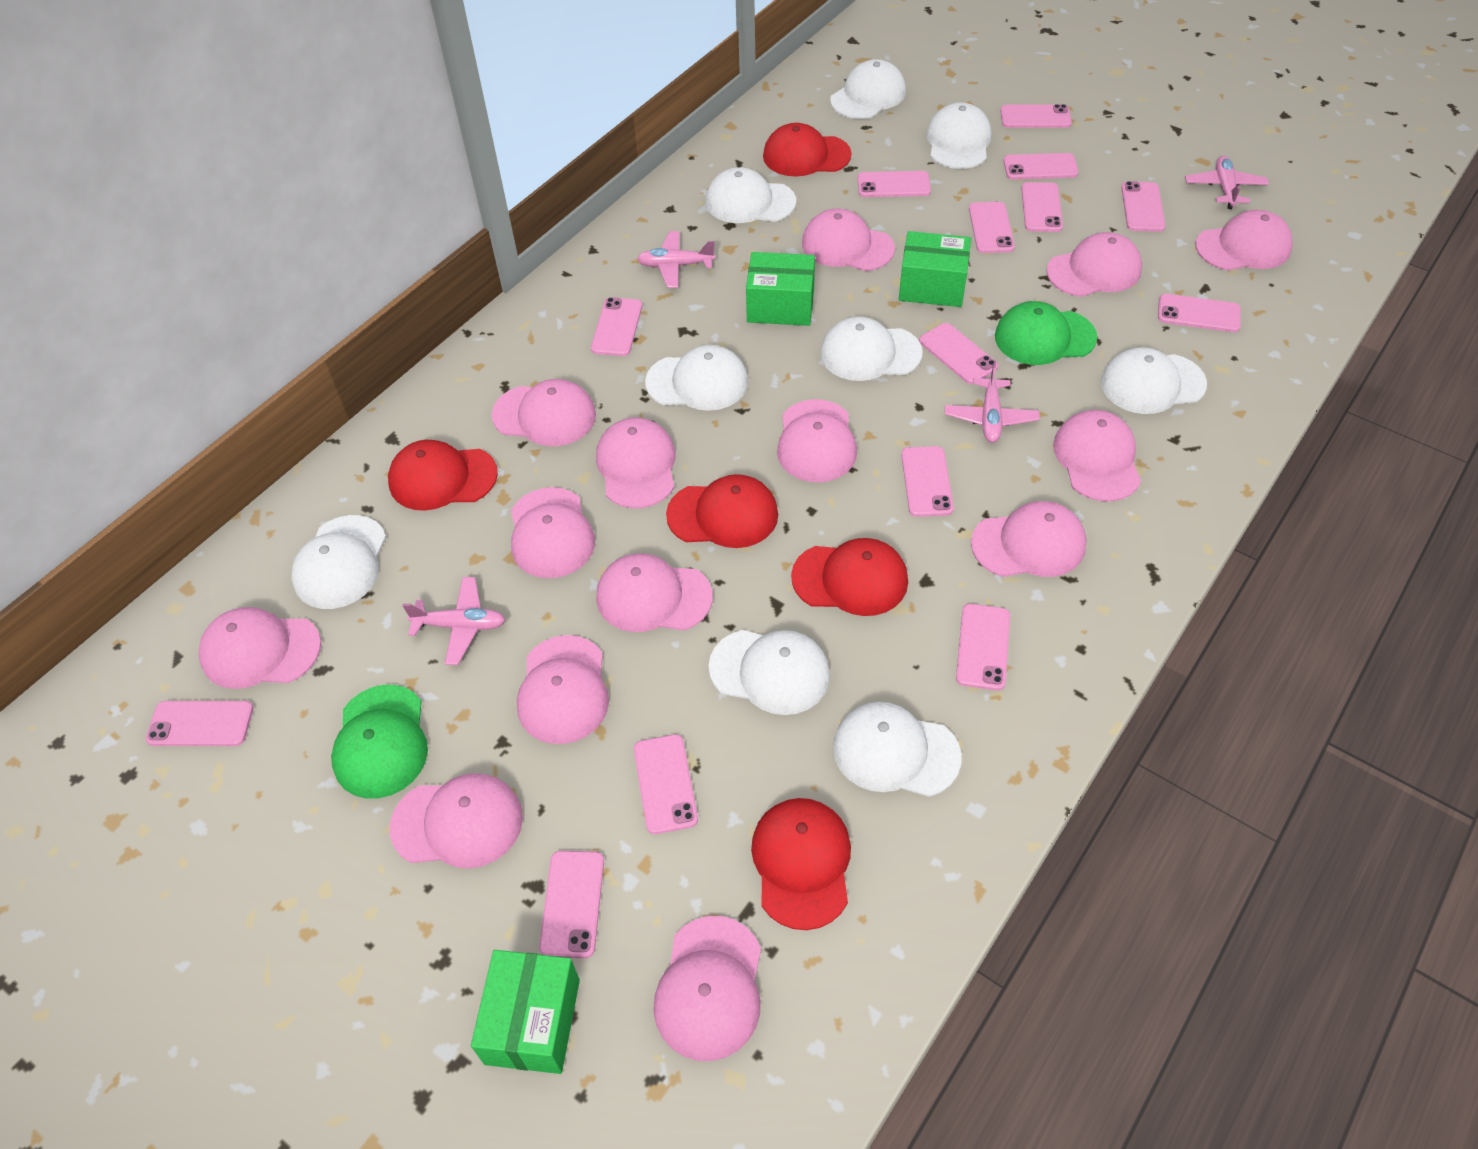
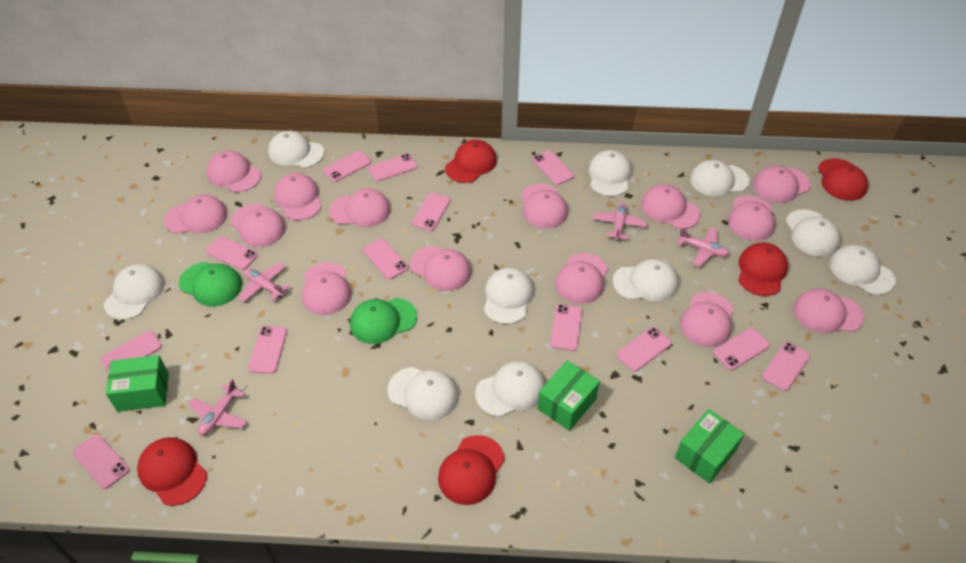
pink phone: 14 -> 13
white cap: 9 -> 10

